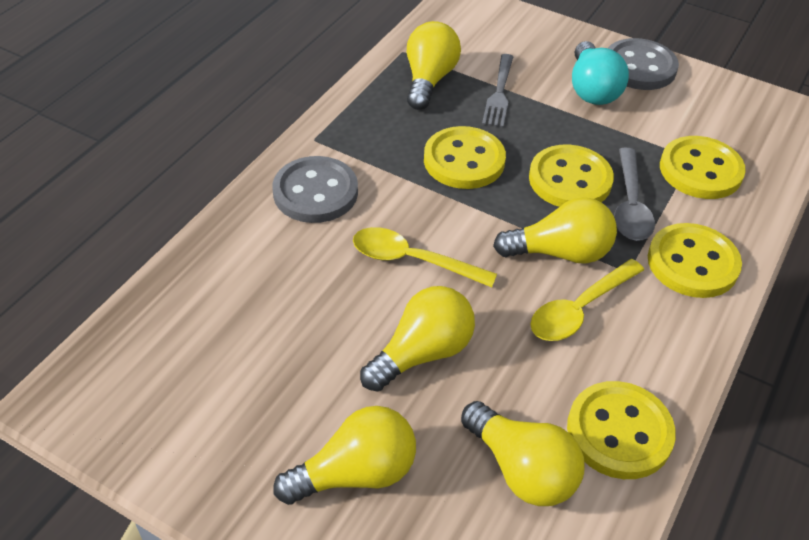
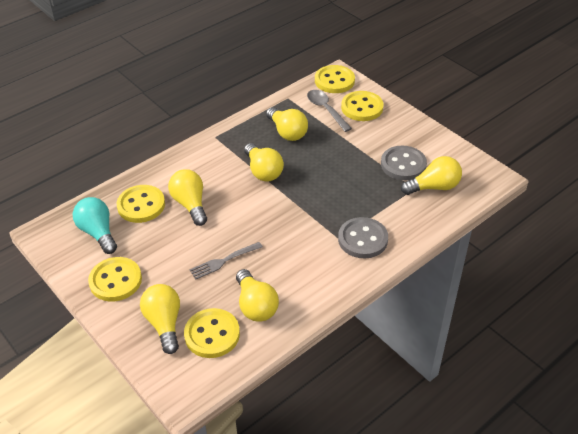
yellow light bulb: 5 -> 6
yellow spoon: 2 -> 0

